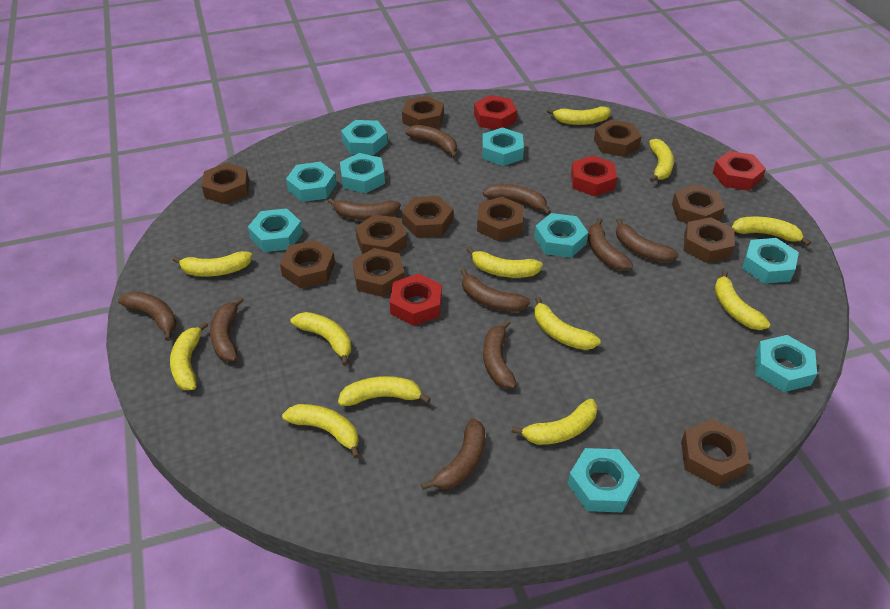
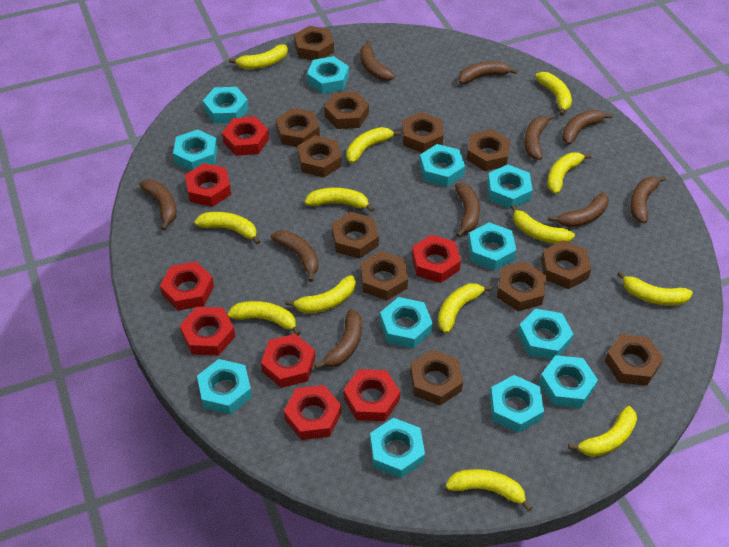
brown nut: 11 -> 12
red nut: 4 -> 8
turquoise nut: 9 -> 12
yellow banana: 12 -> 13

